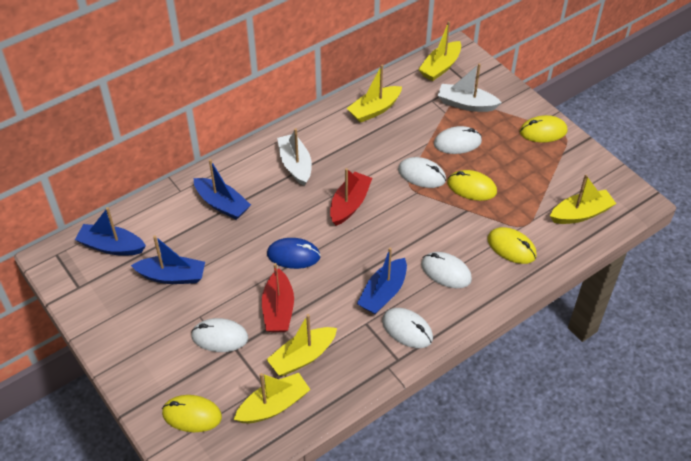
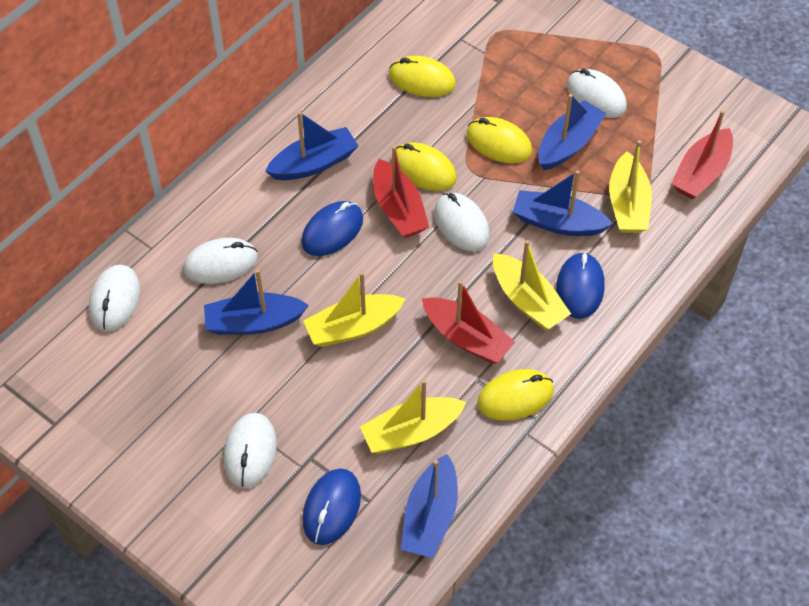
blue boat: 4 -> 5
blue mouse: 1 -> 3
red boat: 2 -> 3
white boat: 2 -> 0
yellow boat: 5 -> 4

